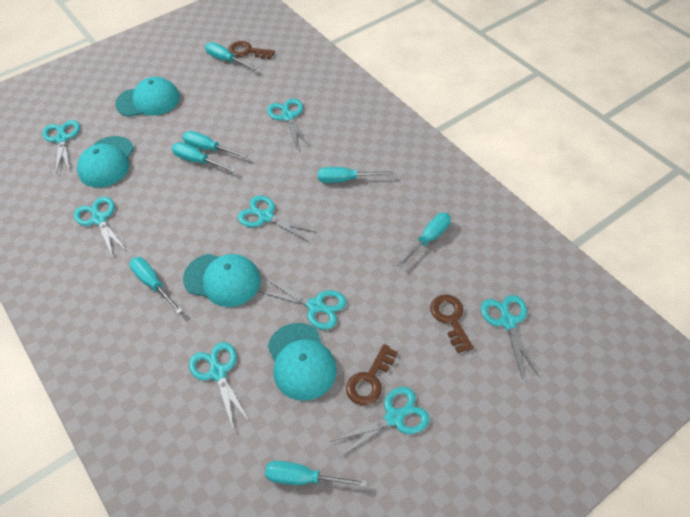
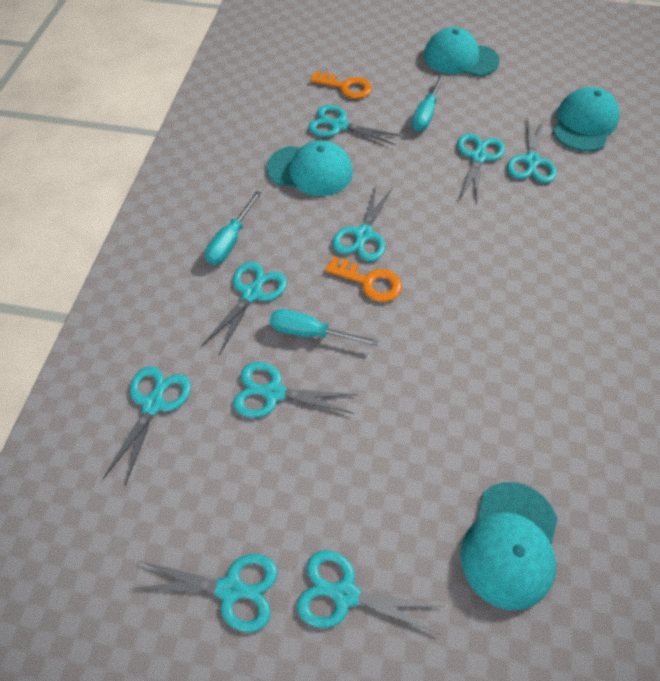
brown key: 3 -> 0
orange key: 0 -> 2
turquoise scissors: 8 -> 9
turquoise screwdriver: 7 -> 3

